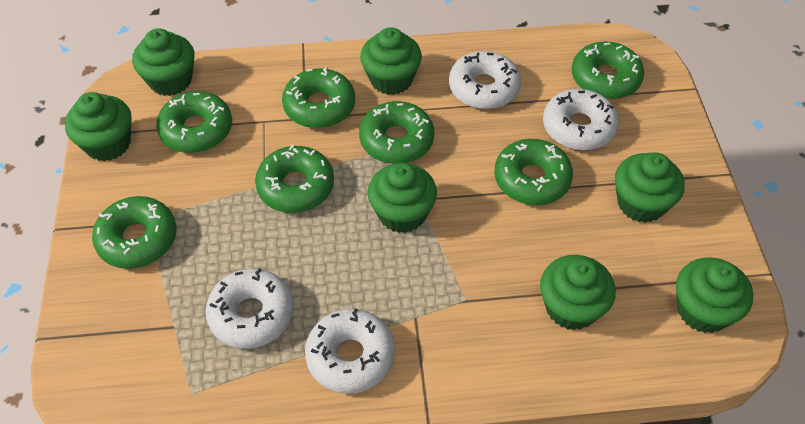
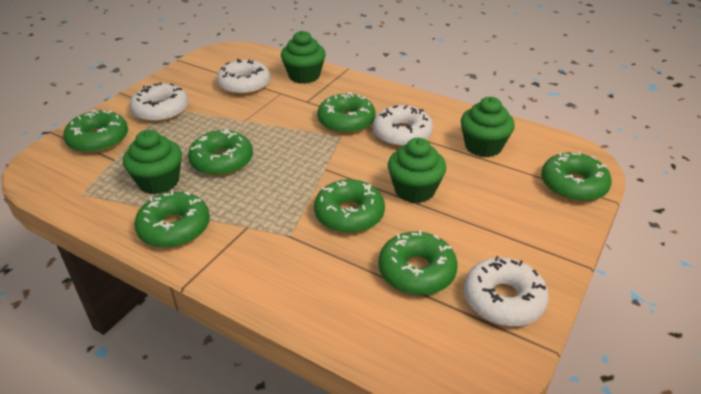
green cupcake: 7 -> 4

